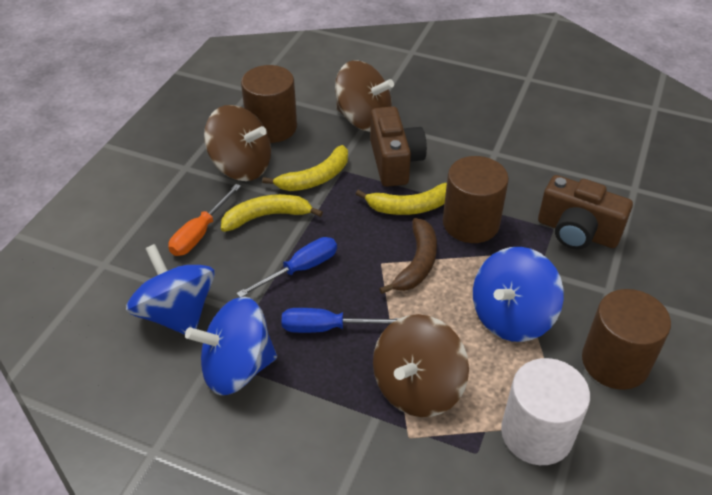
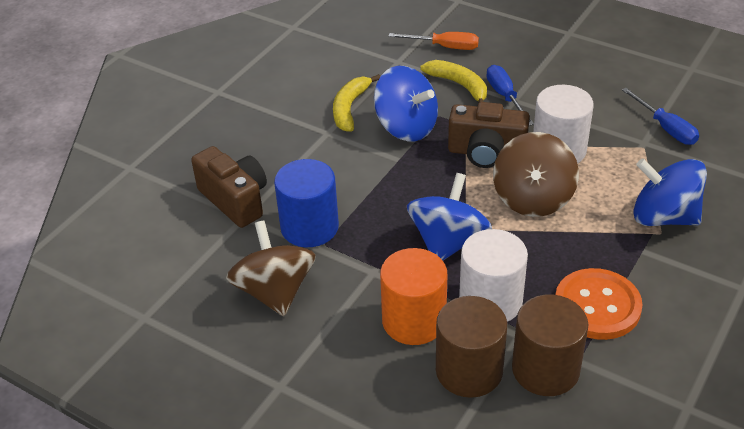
blue cylinder: 0 -> 1
brown banana: 1 -> 0
brown cylinder: 3 -> 2
brown spinning top: 3 -> 2
orange button: 0 -> 1
orange cylinder: 0 -> 1
white cylinder: 1 -> 2
yellow banana: 3 -> 2

